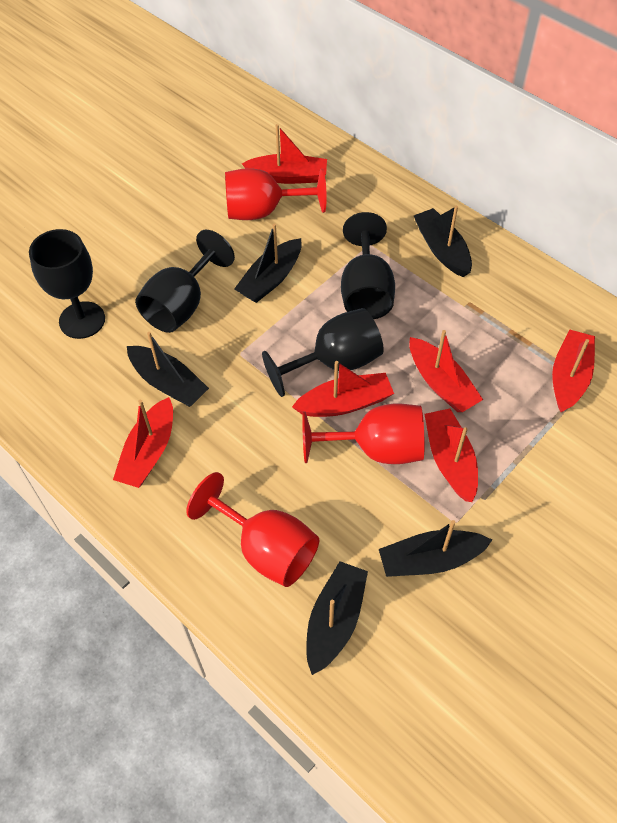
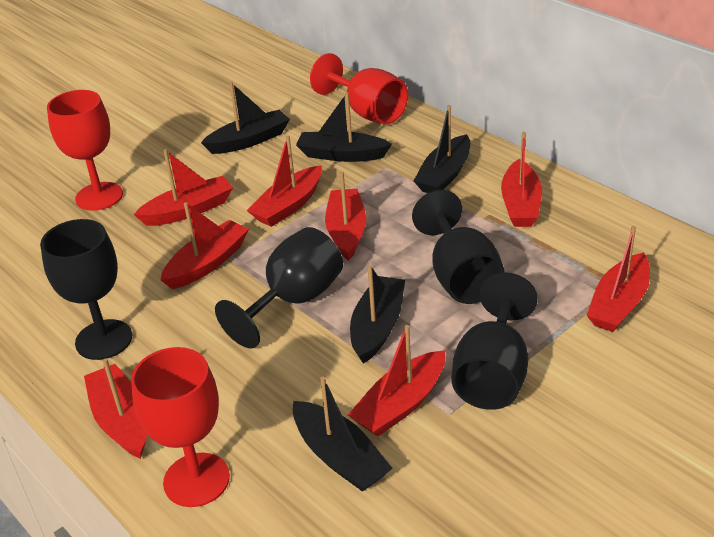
red boat: 6 -> 8

